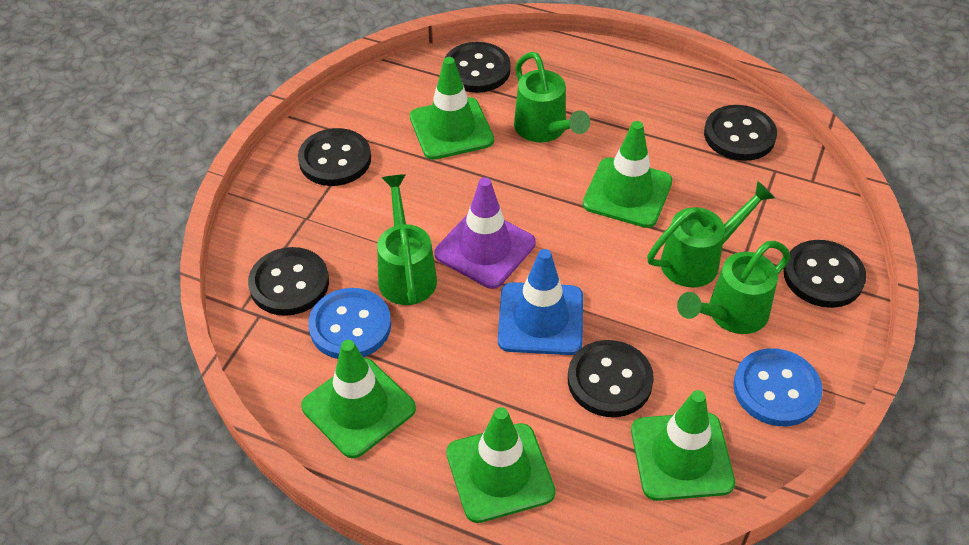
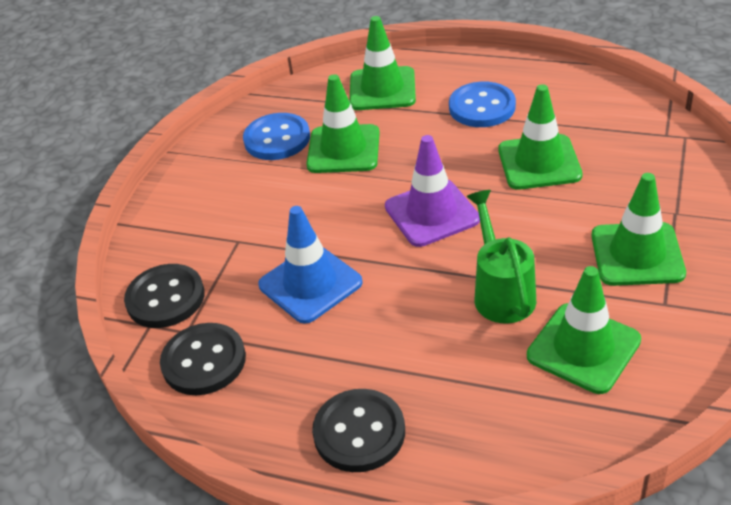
black button: 6 -> 3
green watering can: 4 -> 1

